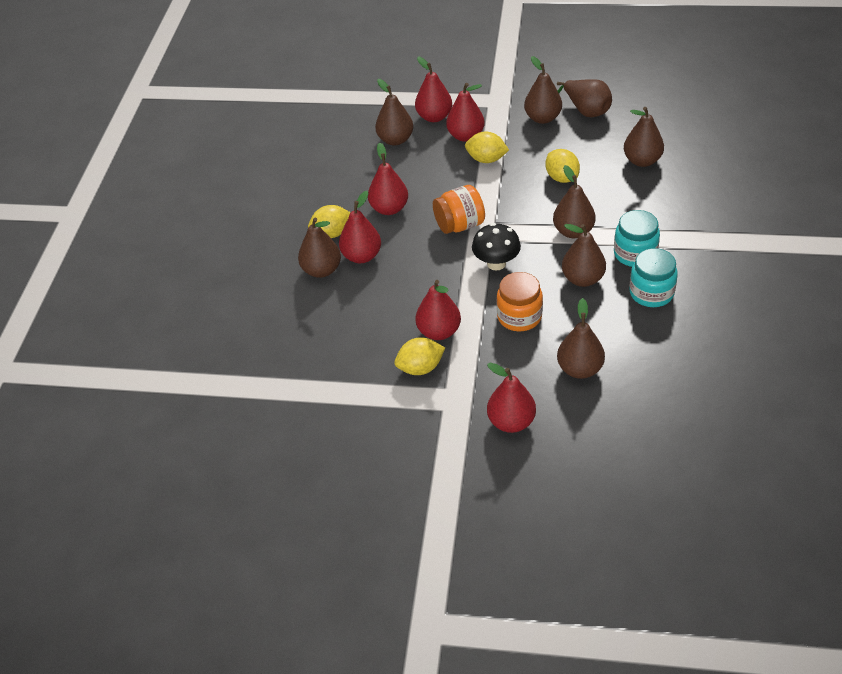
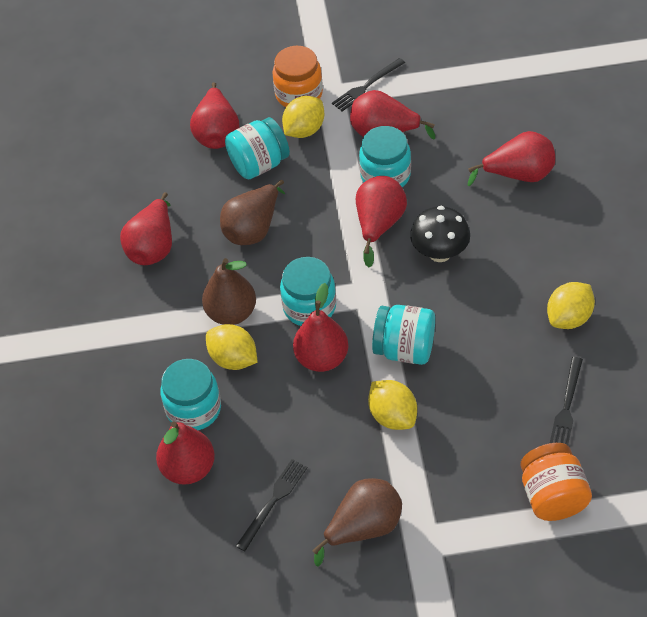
black fork: 0 -> 3
brown pear: 8 -> 3
red pear: 6 -> 7
turquoise jar: 2 -> 5

